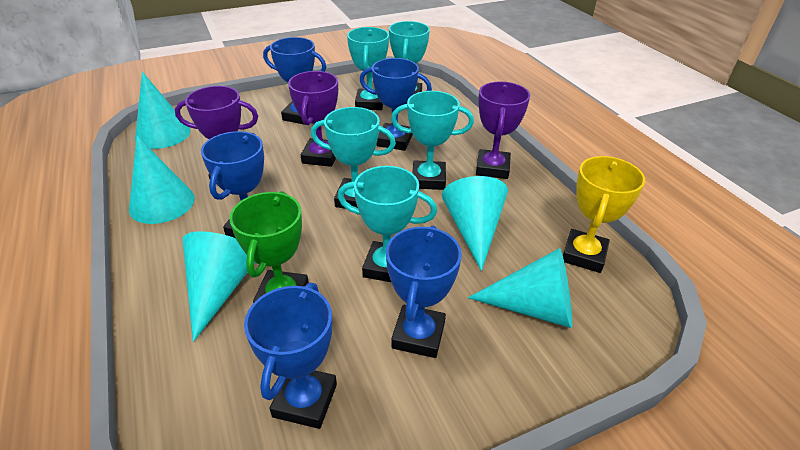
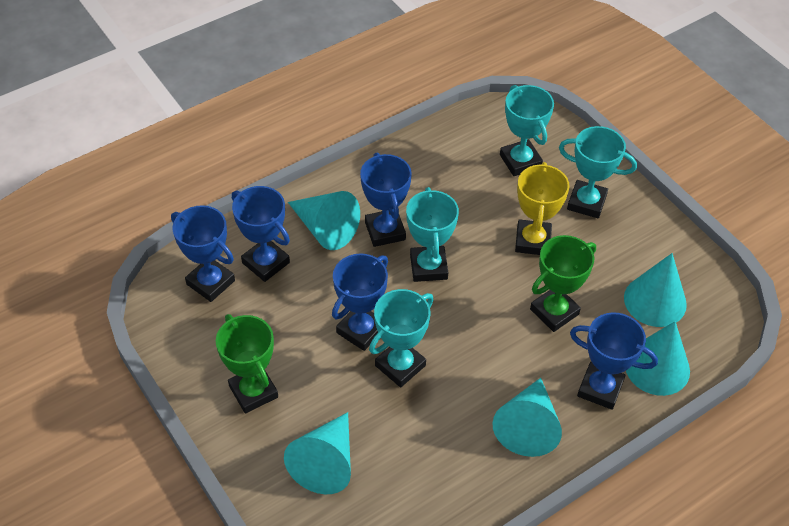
green trophy: 1 -> 2
purple trophy: 3 -> 0
turquoise trophy: 5 -> 4

